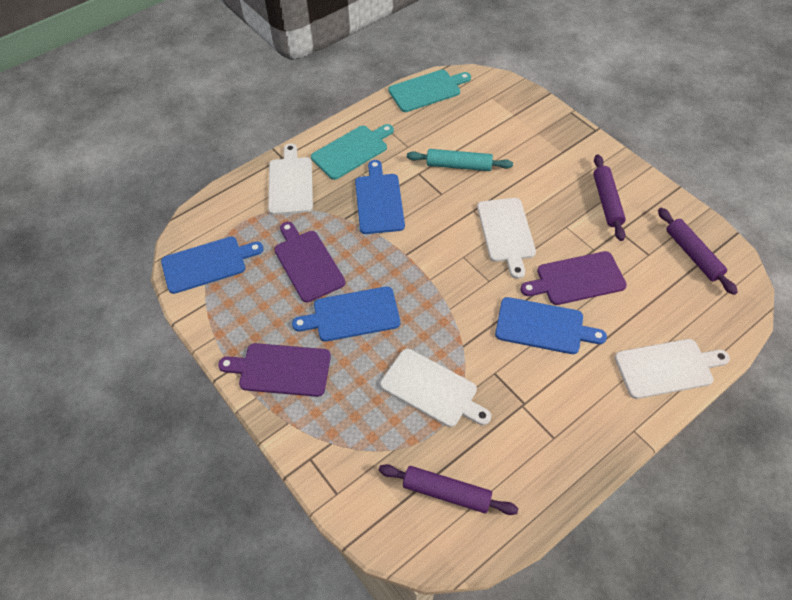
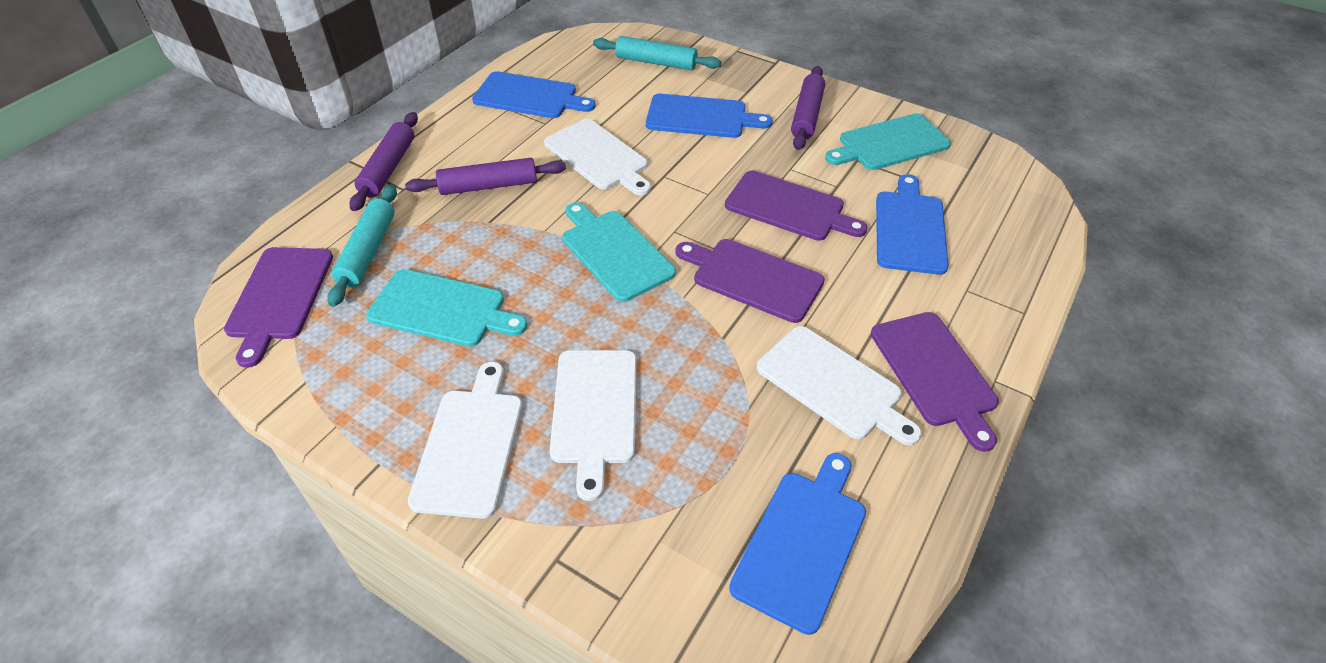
purple cutting board: 3 -> 4
turquoise cutting board: 2 -> 3
turquoise rolling pin: 1 -> 2

